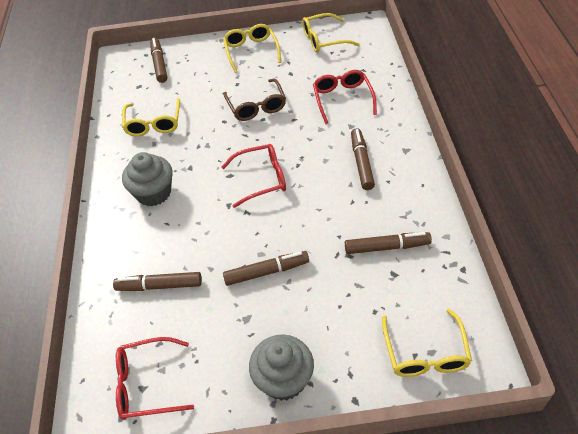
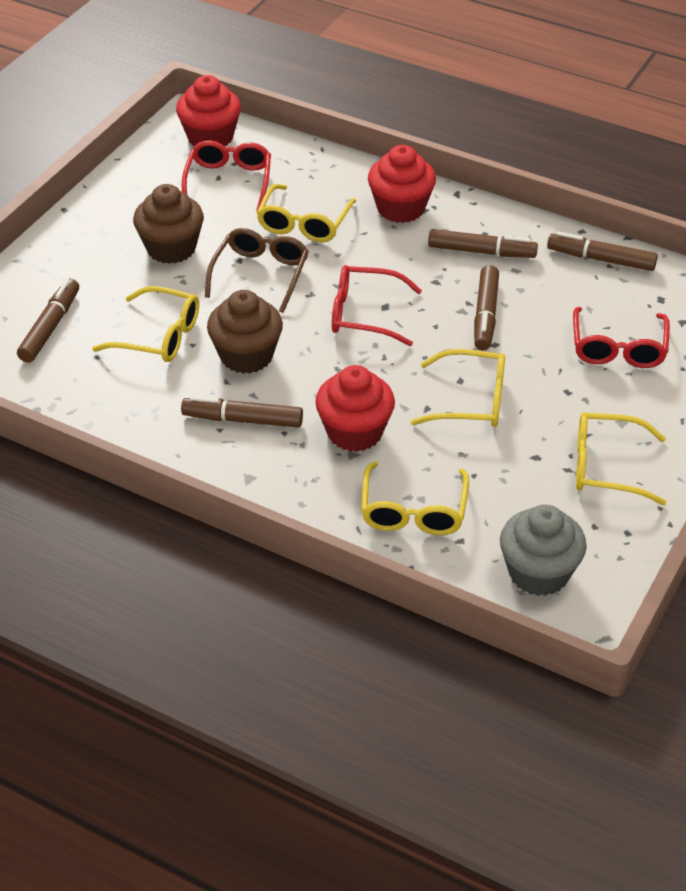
brown cupcake: 0 -> 2
grey cupcake: 2 -> 1
red cupcake: 0 -> 3
yellow glasses: 4 -> 5

